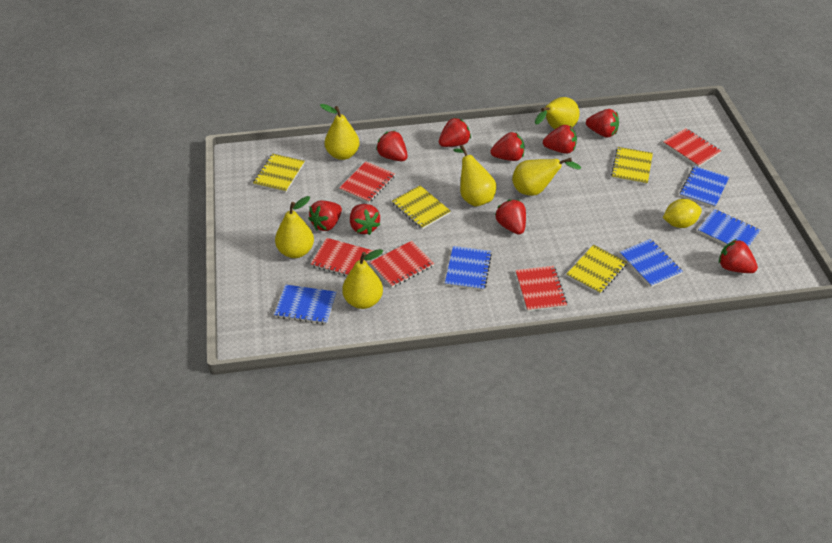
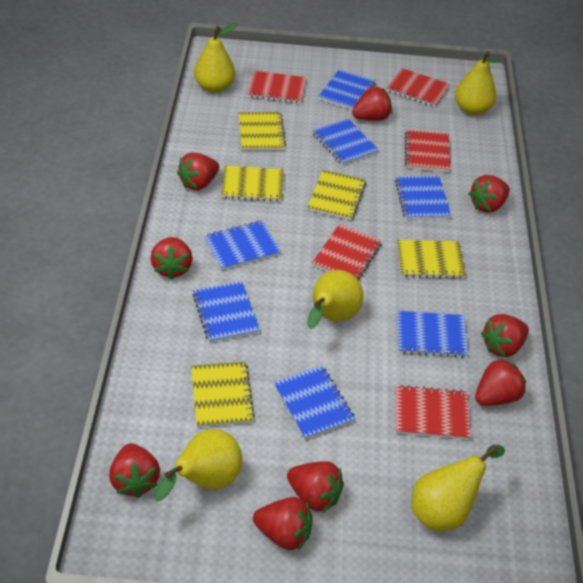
blue notebook: 5 -> 7
yellow lemon: 1 -> 0
yellow notebook: 4 -> 5
yellow pear: 6 -> 5

